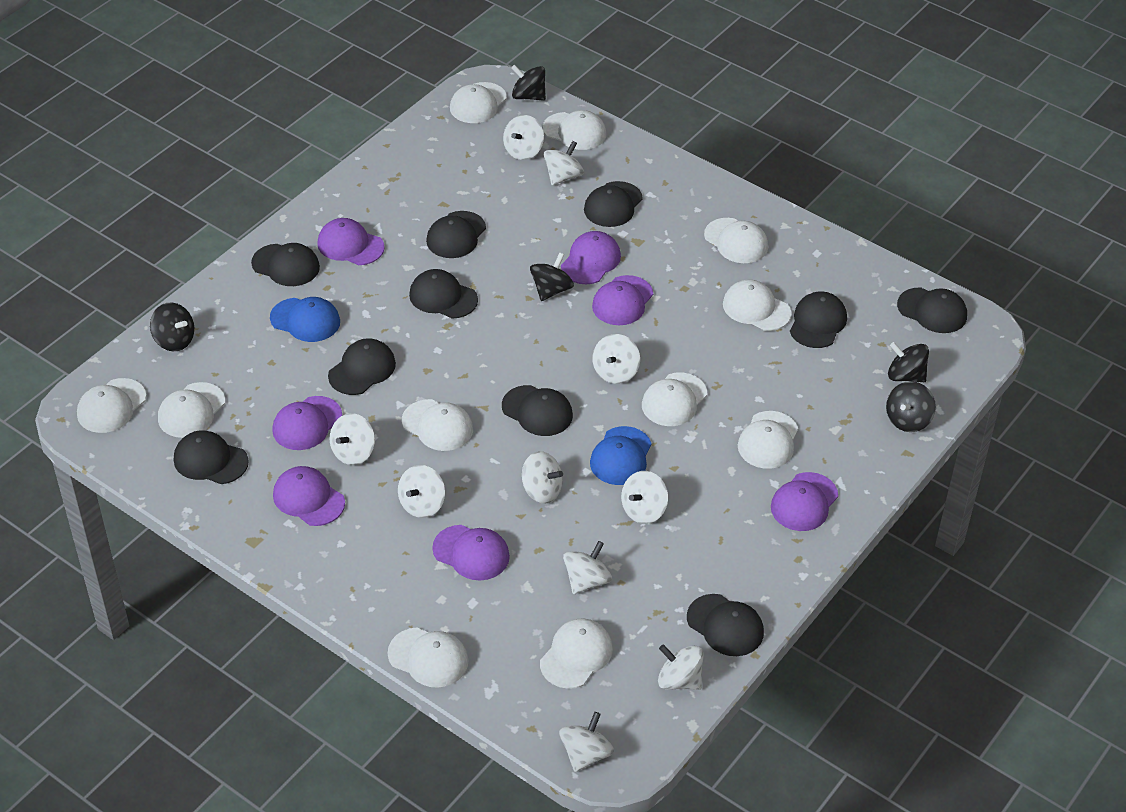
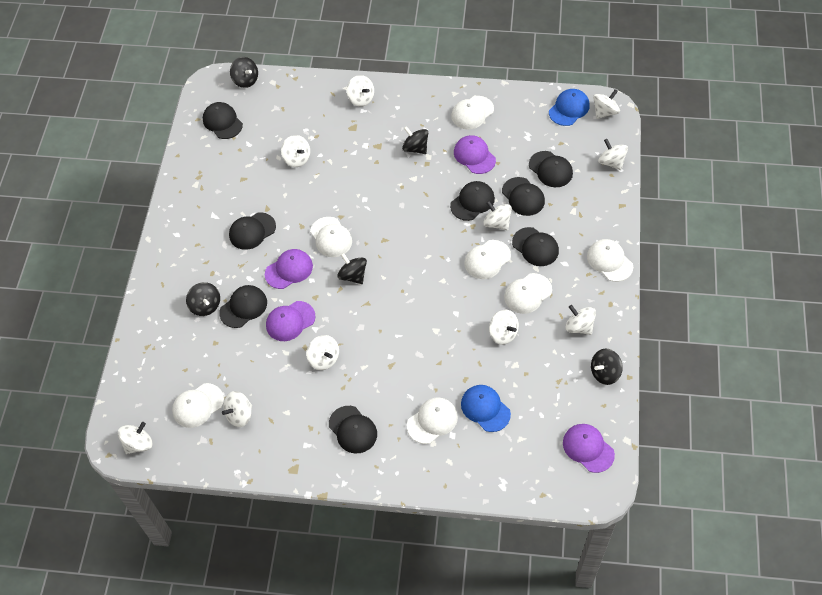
black cap: 10 -> 8
purple cap: 7 -> 4
white cap: 11 -> 7

